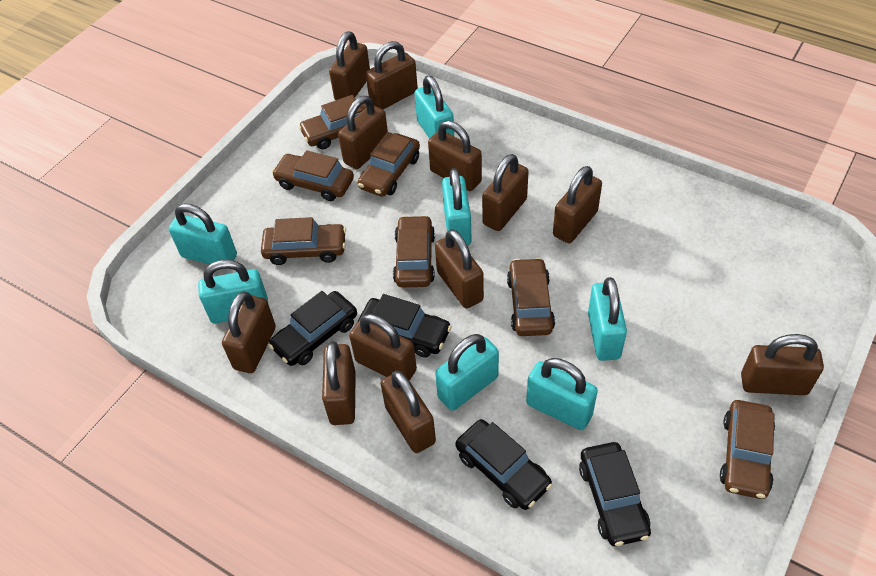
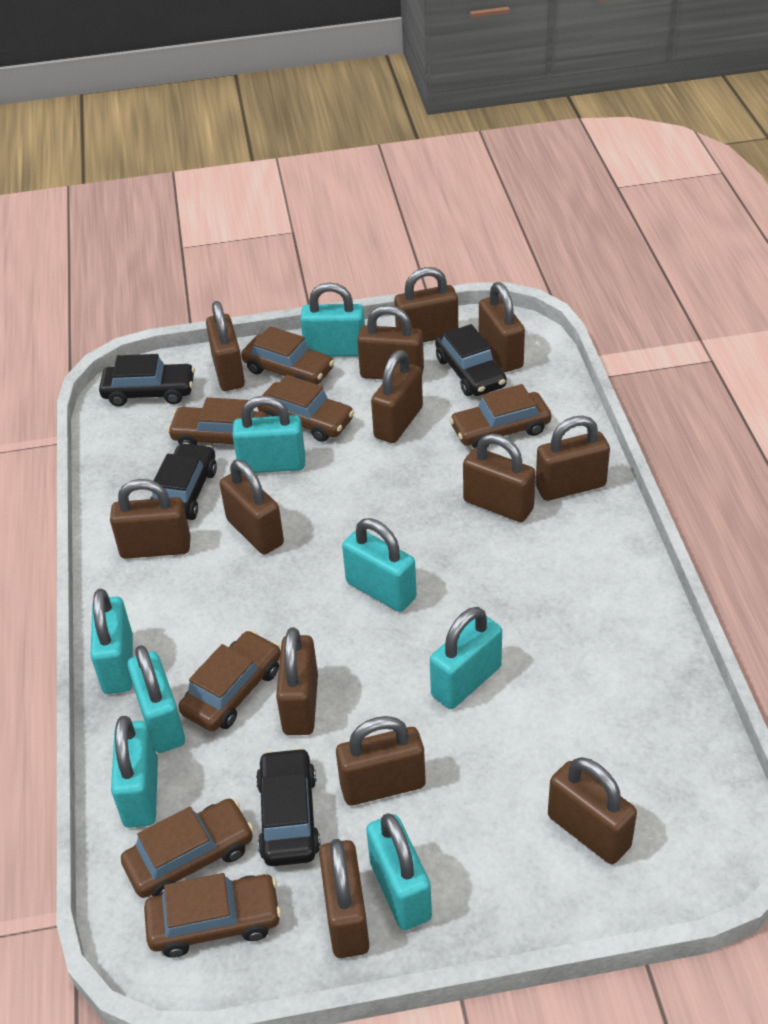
brown padlock: 12 -> 13
turquoise padlock: 7 -> 8

